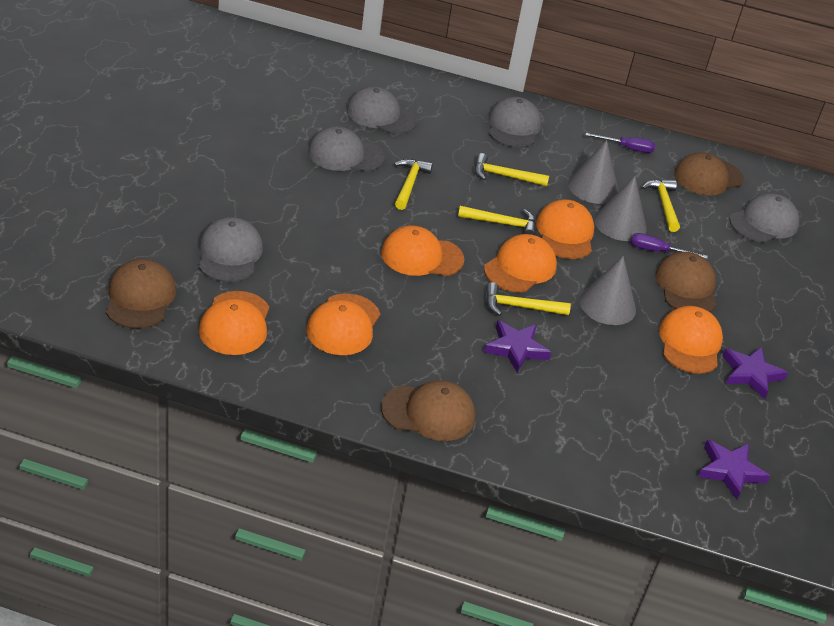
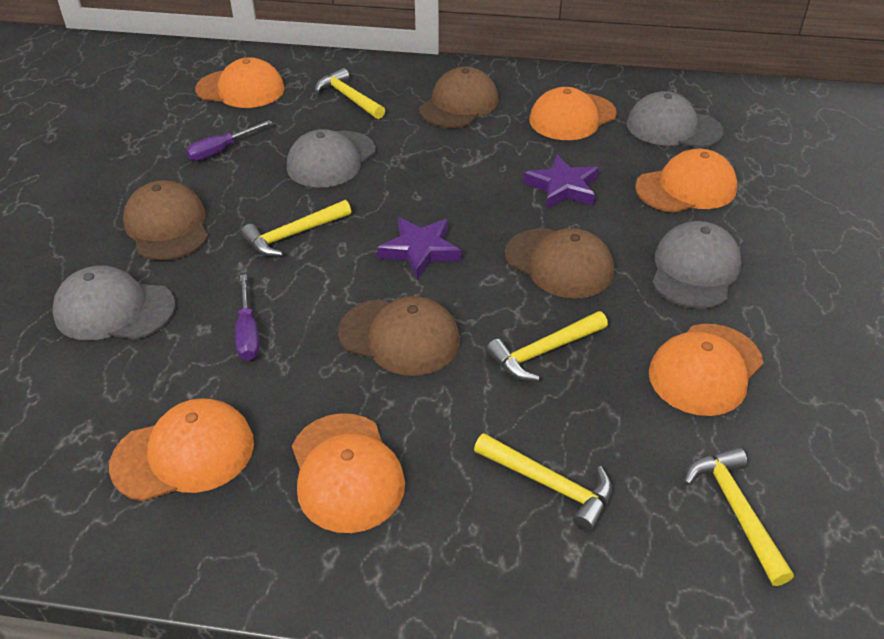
grey cap: 5 -> 4
grey cone: 3 -> 0
purple star: 3 -> 2

